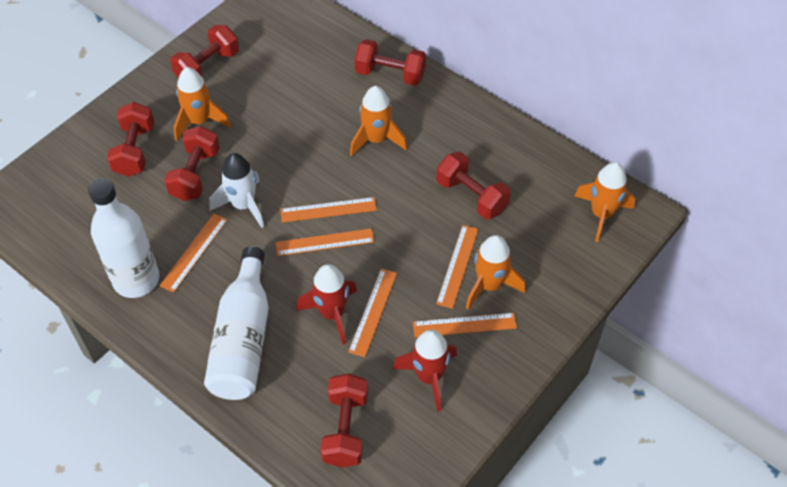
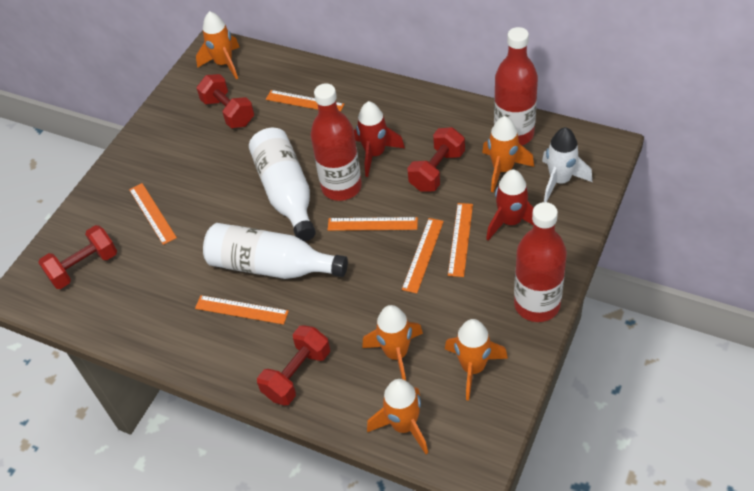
orange rocket: 4 -> 5
red bottle: 0 -> 3
red dumbbell: 6 -> 4

